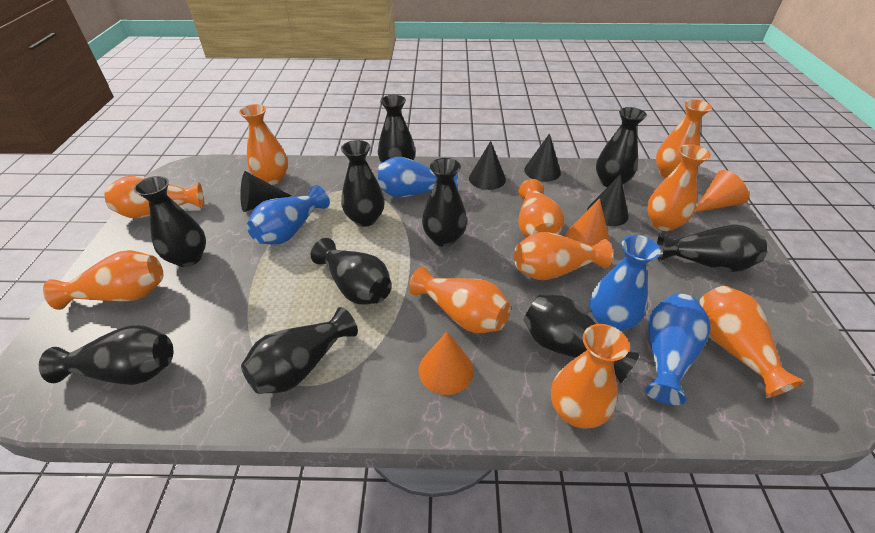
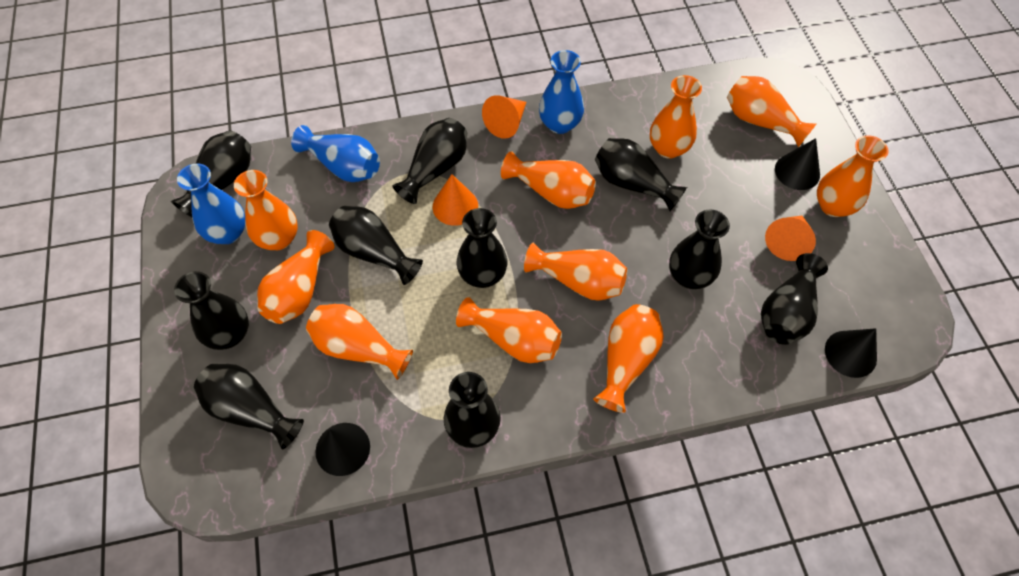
black cone: 4 -> 3
blue vase: 4 -> 3

